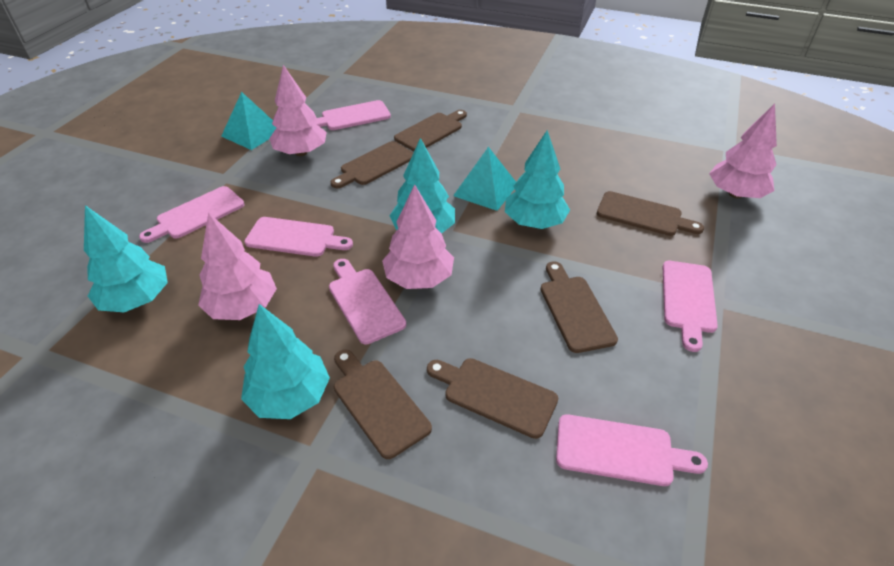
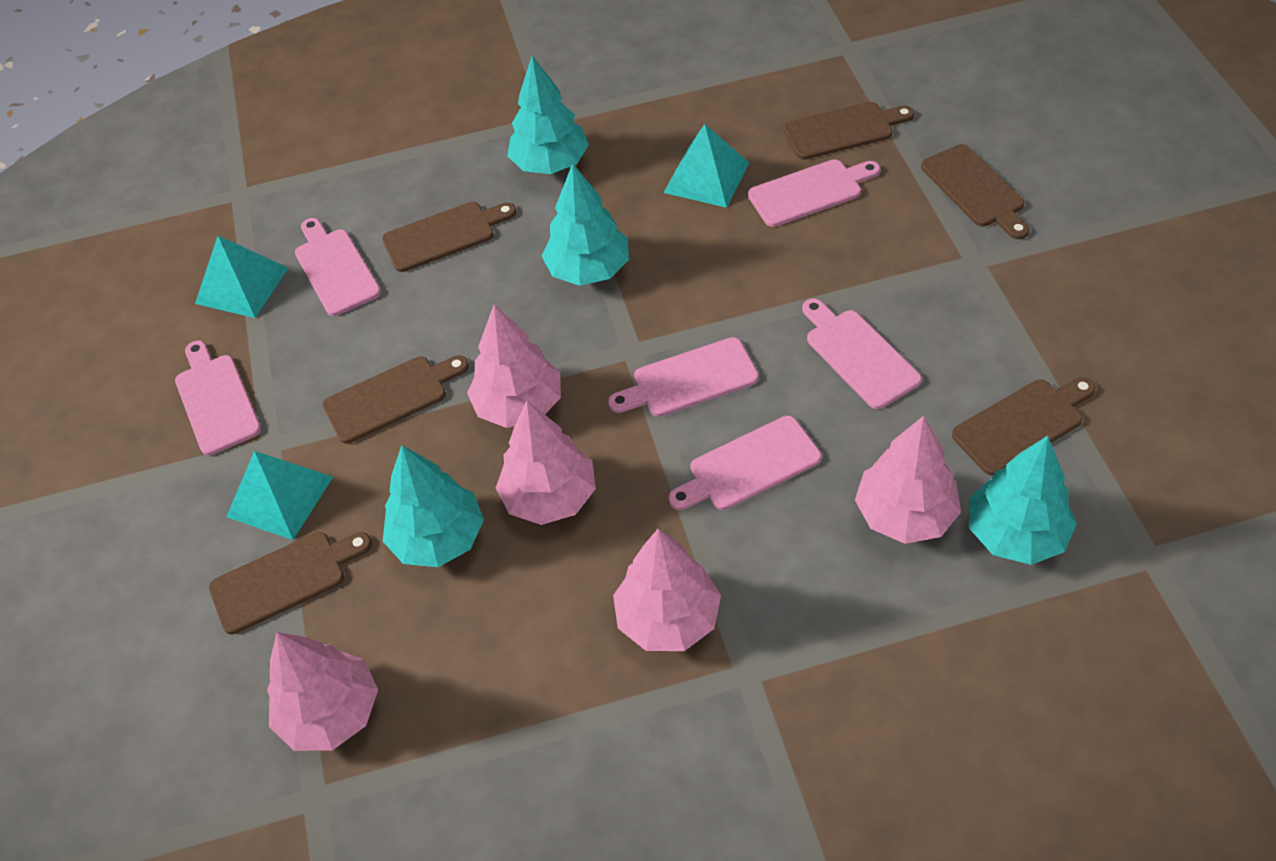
pink tree: 4 -> 5
turquoise pyramid: 2 -> 3

